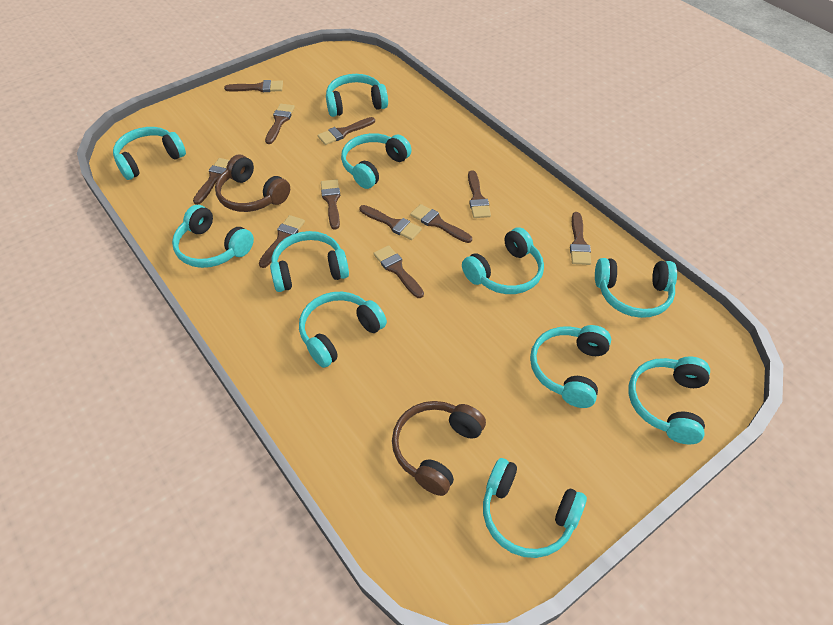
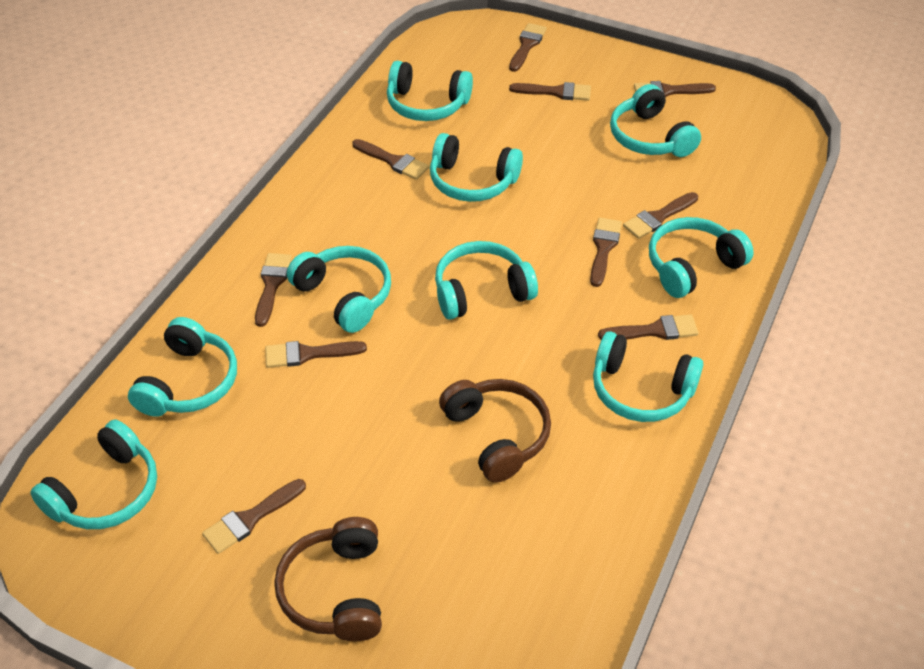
brown brush: 11 -> 10
turquoise headphones: 11 -> 9

